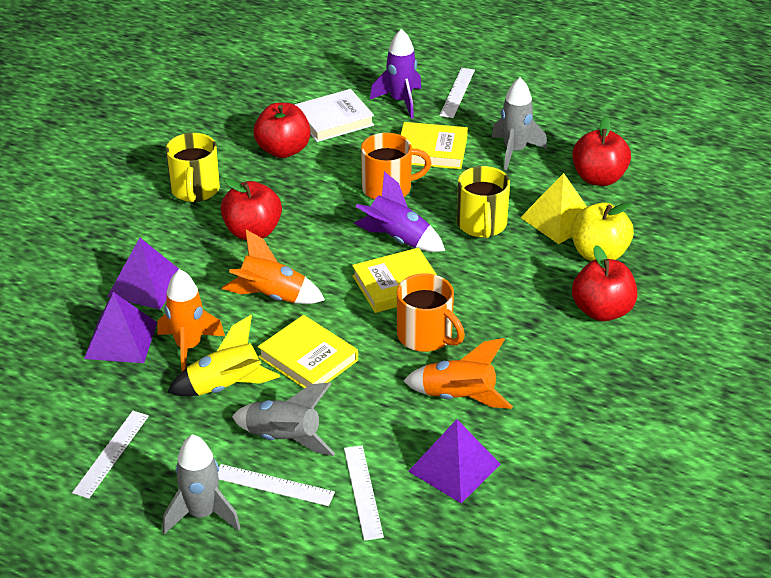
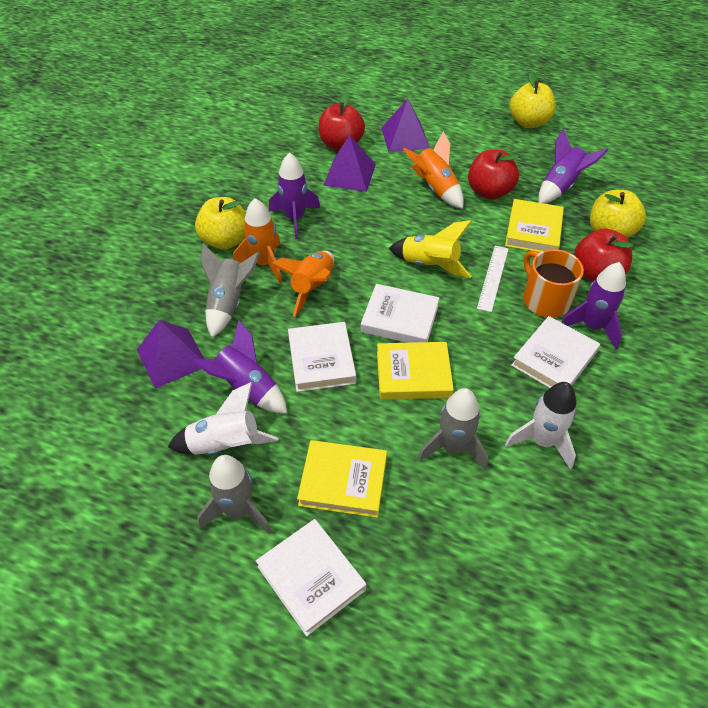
orange mug: 2 -> 1
purple rocket: 2 -> 4
red apple: 4 -> 3
white book: 1 -> 4
white rocket: 0 -> 2
white ruler: 4 -> 1
yellow apple: 1 -> 3
yellow mug: 2 -> 0
yellow pyramid: 1 -> 0

